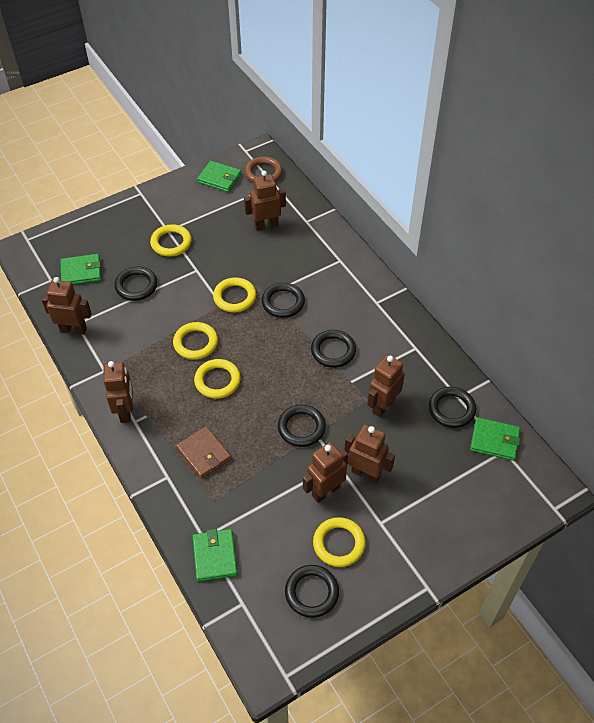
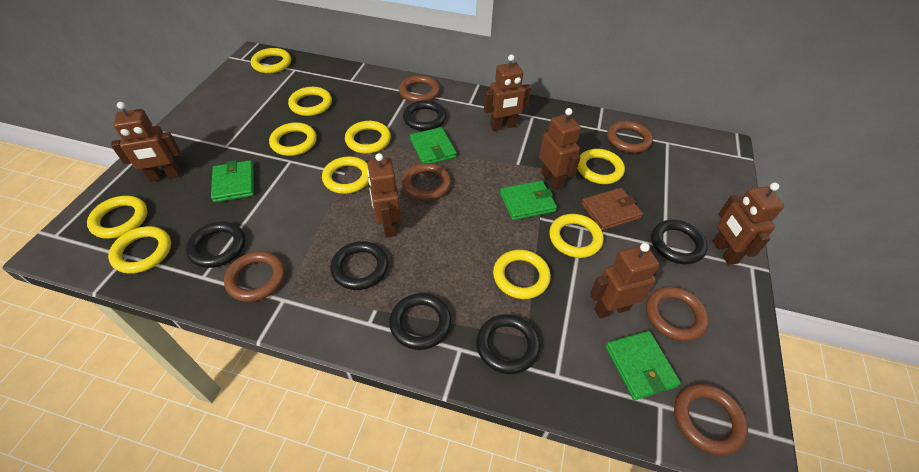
brown ring: 1 -> 6
yellow ring: 5 -> 10

